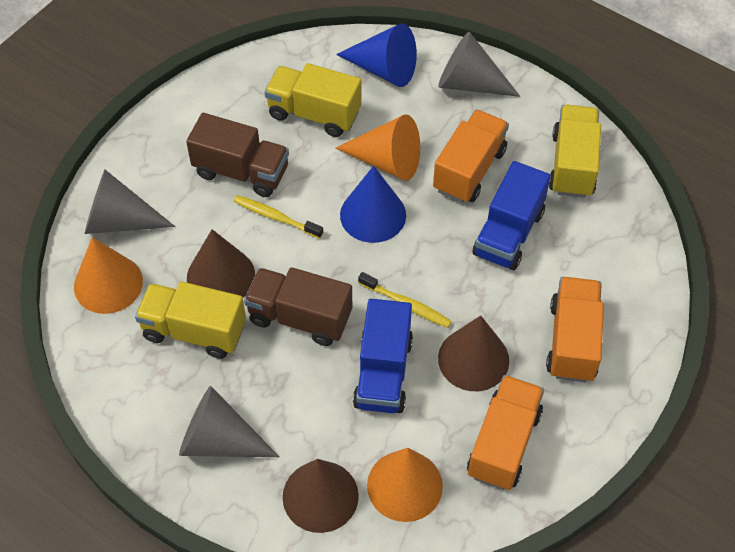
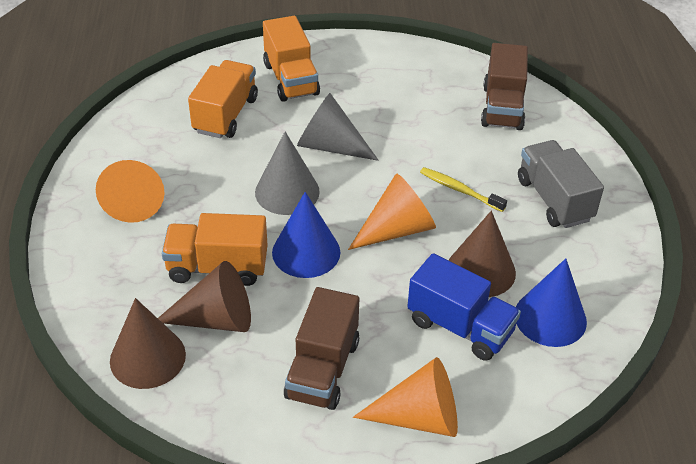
blue truck: 2 -> 1
grey cone: 3 -> 2
grey truck: 0 -> 1
yellow toothbrush: 2 -> 1
yellow truck: 3 -> 0

